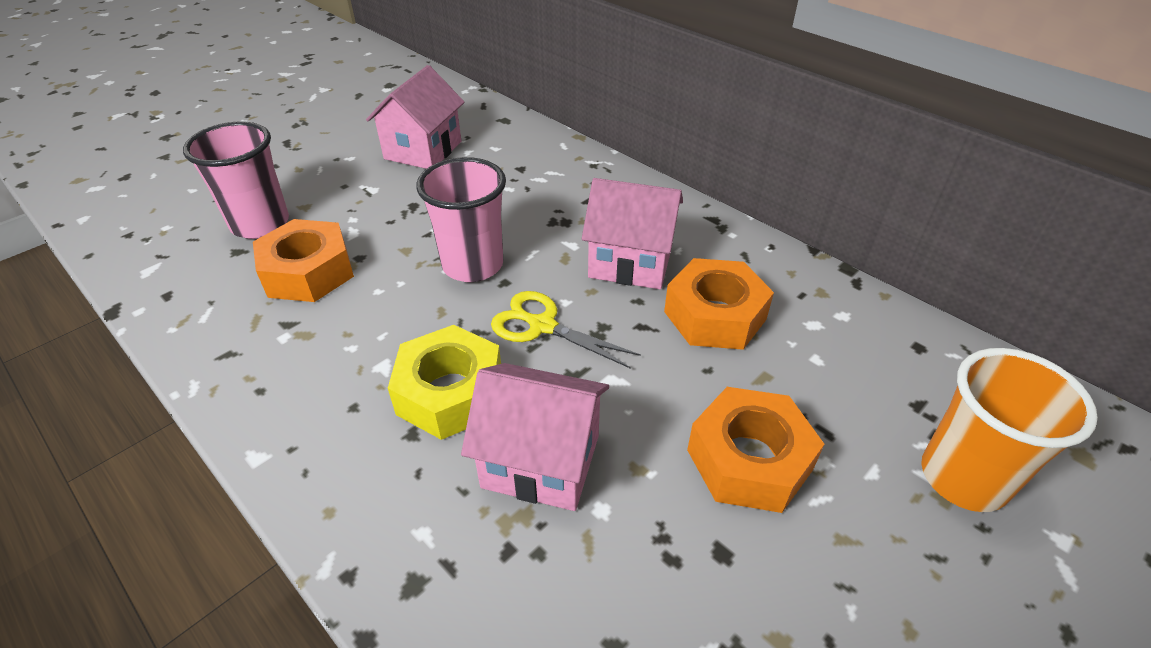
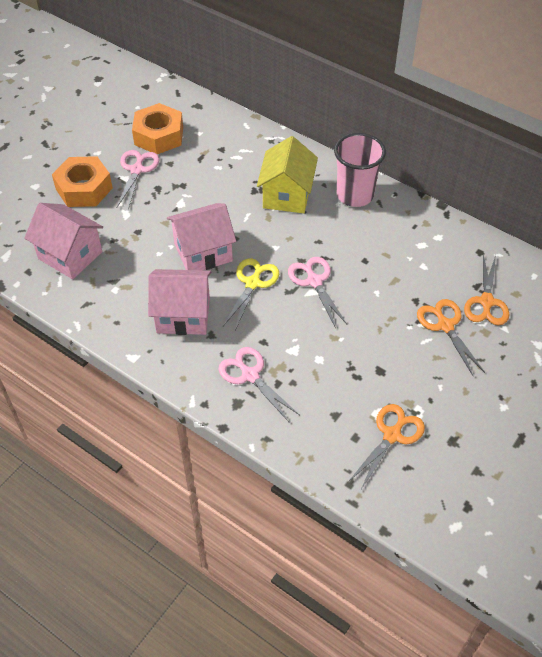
orange cup: 1 -> 0
orange nut: 3 -> 2
orange scissors: 0 -> 3
pink cup: 2 -> 1
pink scissors: 0 -> 3
yellow house: 0 -> 1
yellow nut: 1 -> 0

